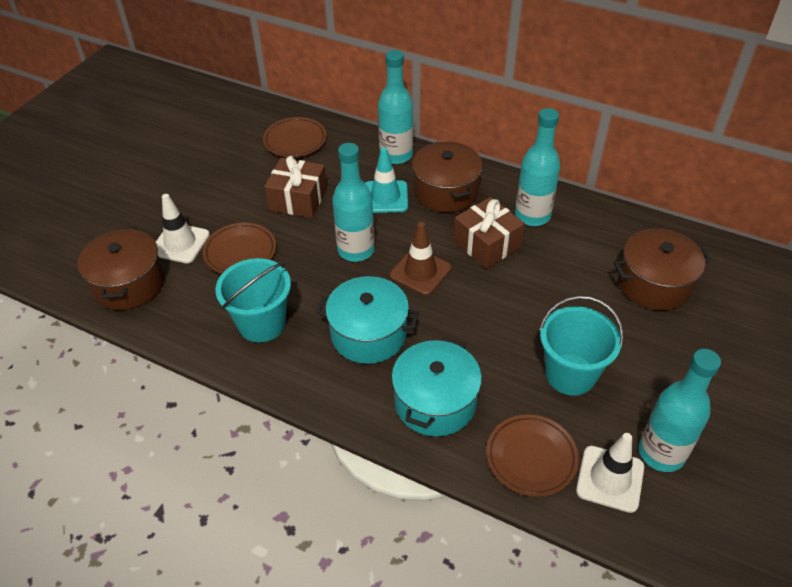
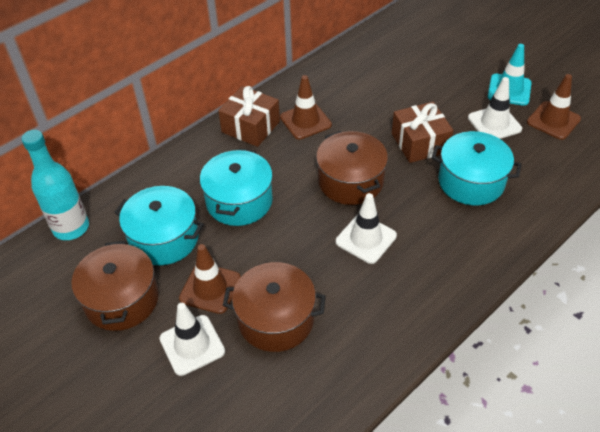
brown plate: 3 -> 0
brown traffic cone: 1 -> 3
turquoise bottle: 4 -> 1
turquoise bucket: 2 -> 0
turquoise pot: 2 -> 3
white traffic cone: 2 -> 3

